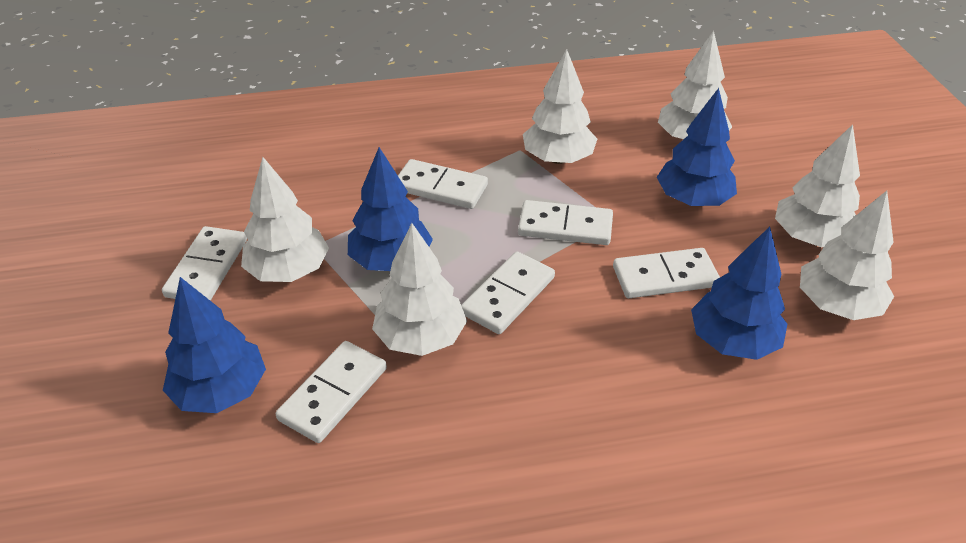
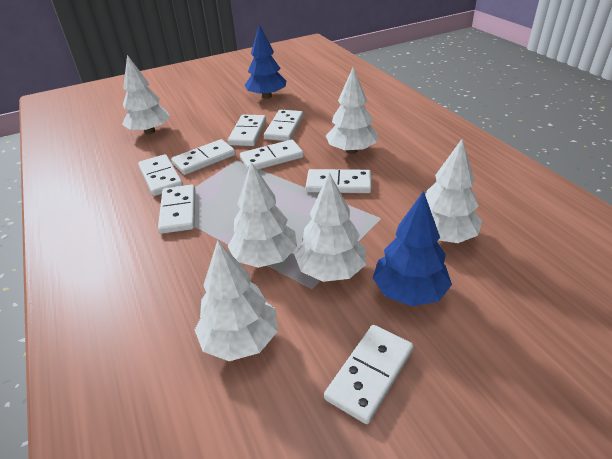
blue tree: 4 -> 2
white domino: 6 -> 8

